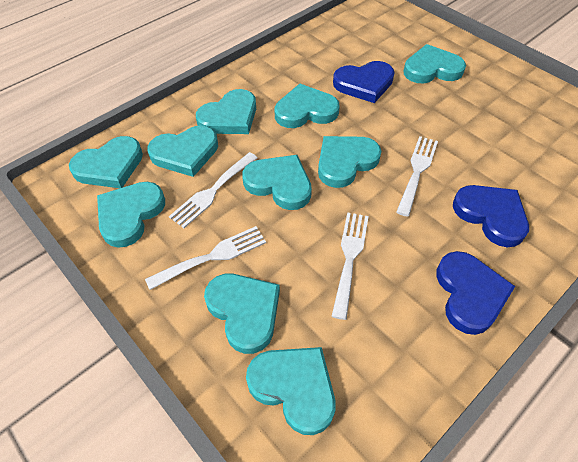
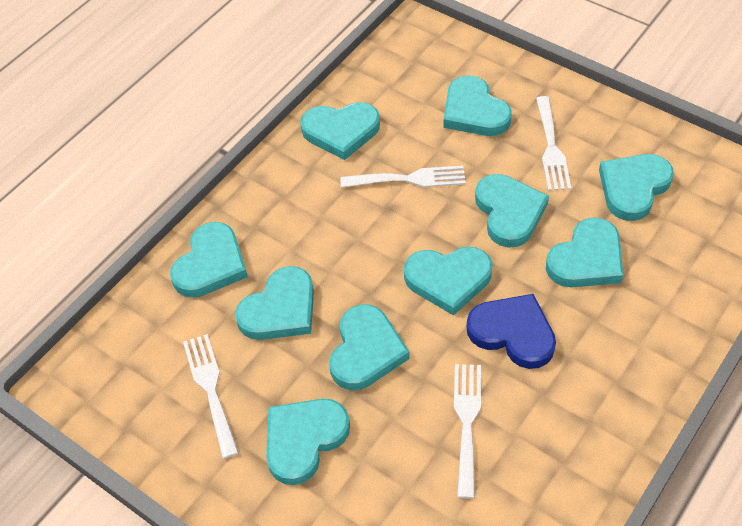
blue heart: 3 -> 1

